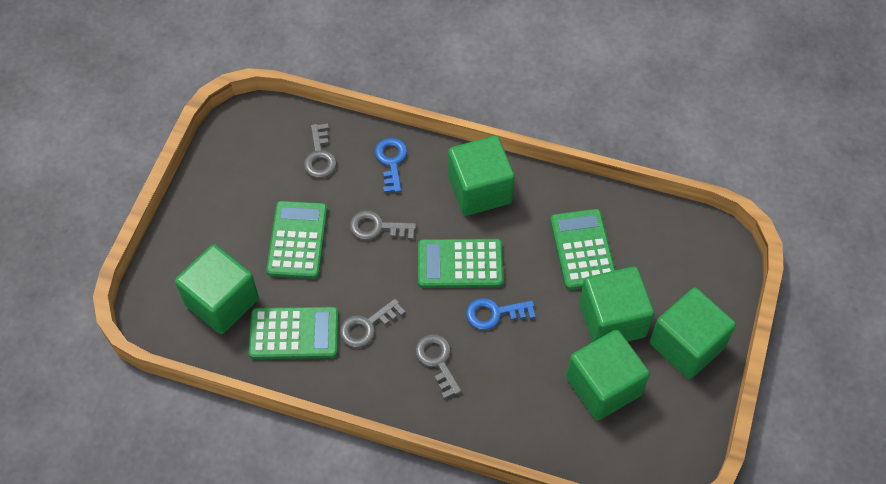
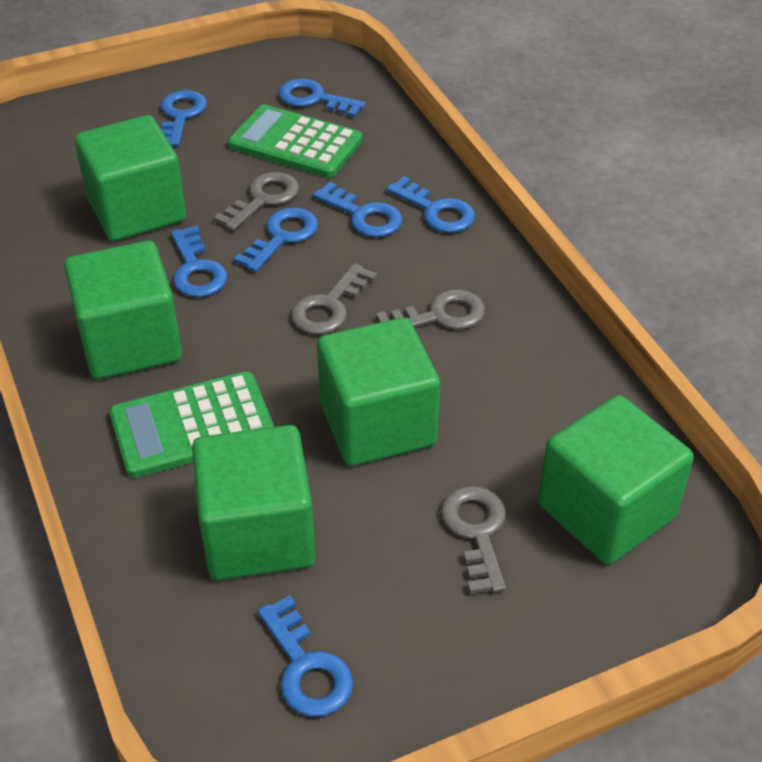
blue key: 2 -> 7
green calculator: 4 -> 2

